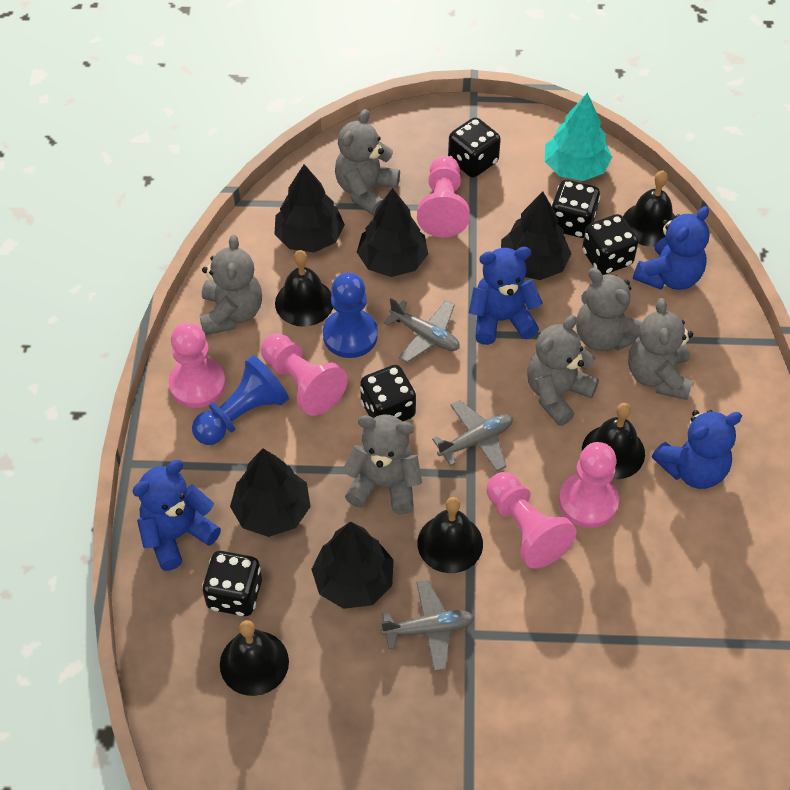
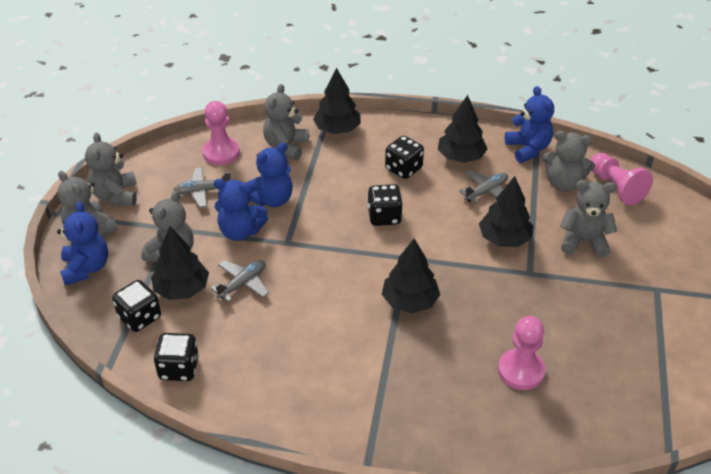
black bell: 5 -> 0
black dice: 5 -> 4
blue pawn: 2 -> 0
pink pawn: 5 -> 3
turquoise tree: 1 -> 0

